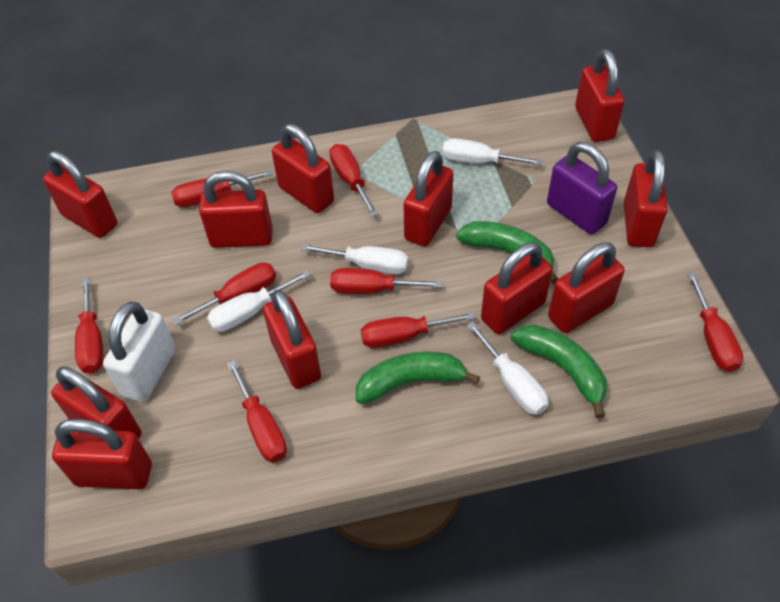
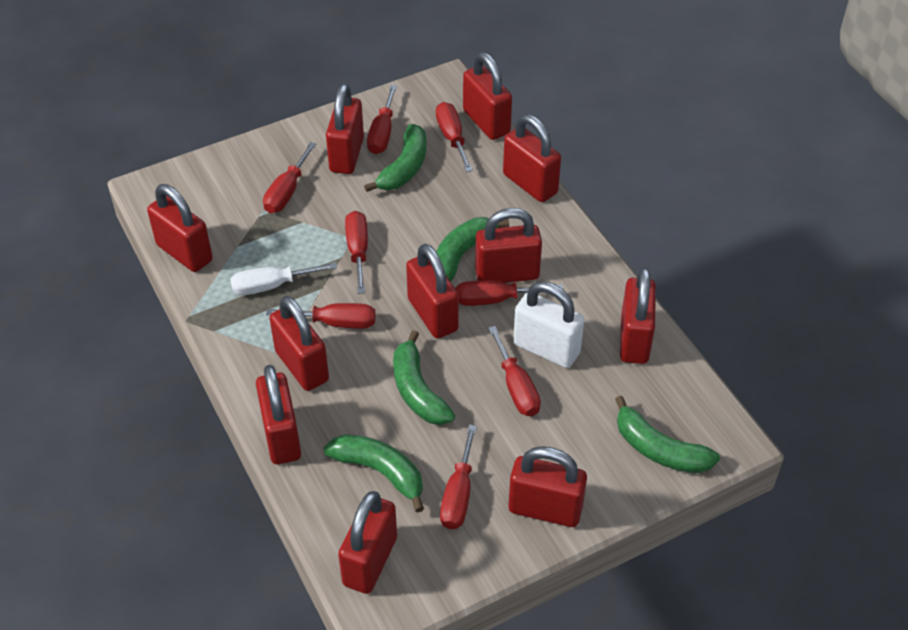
green banana: 3 -> 5
purple padlock: 1 -> 0
white screwdriver: 4 -> 1

